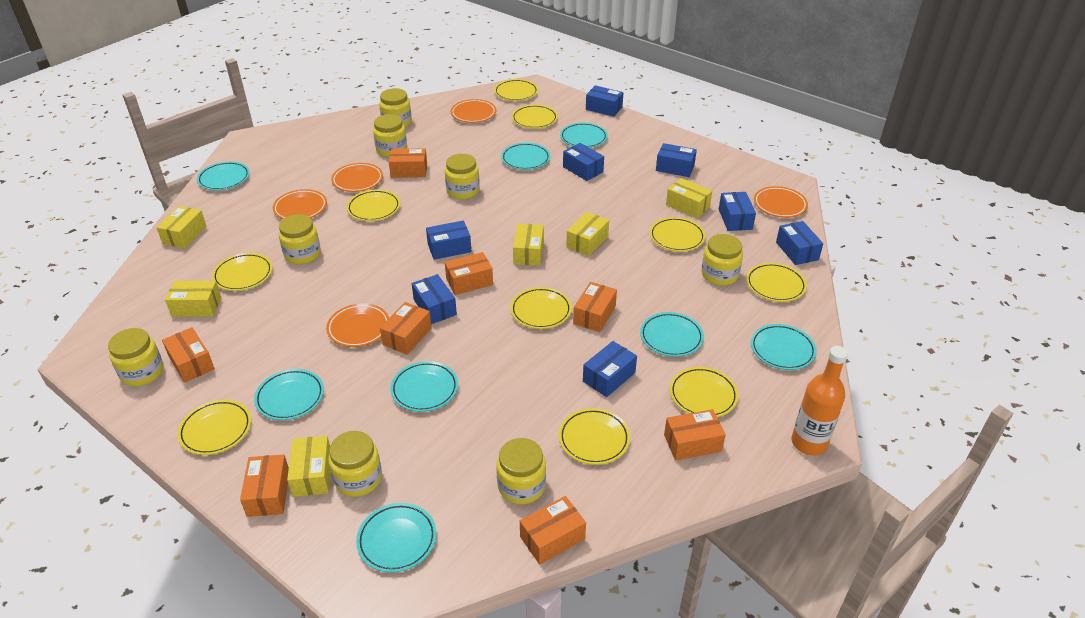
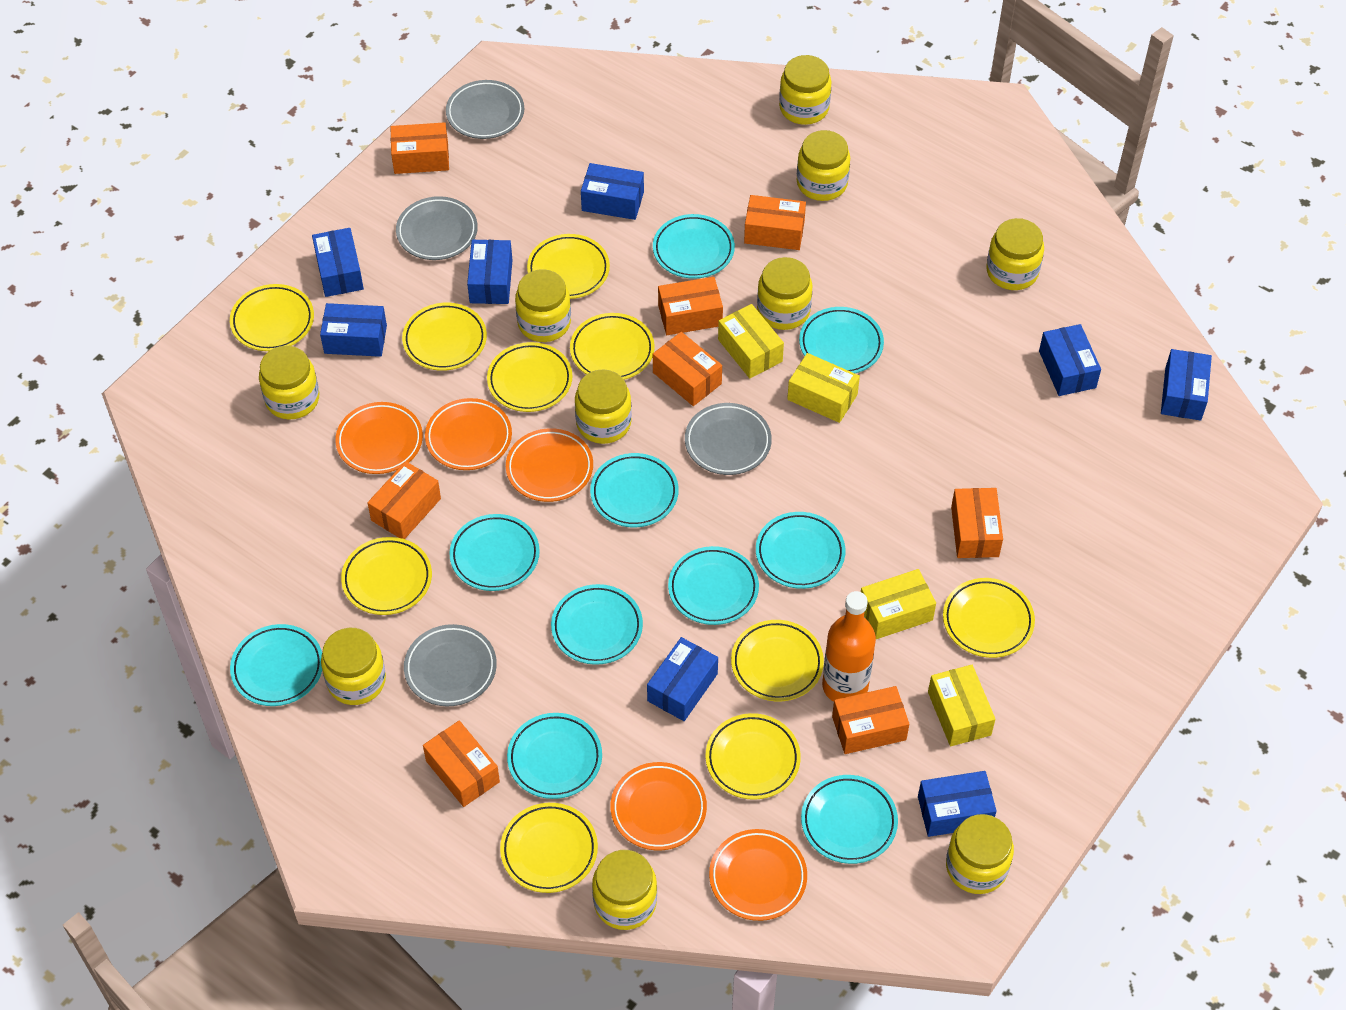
grey plate: 0 -> 4
turquoise plate: 8 -> 10
yellow box: 6 -> 4
yellow jar: 8 -> 10

